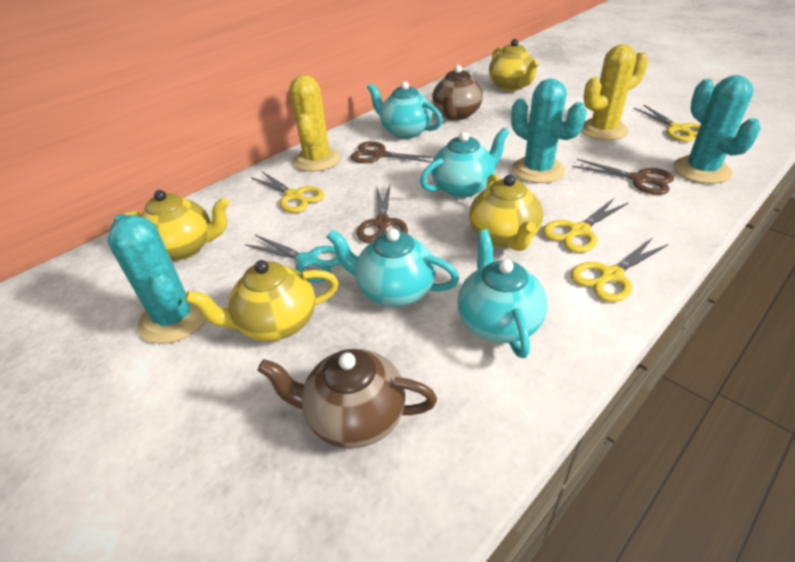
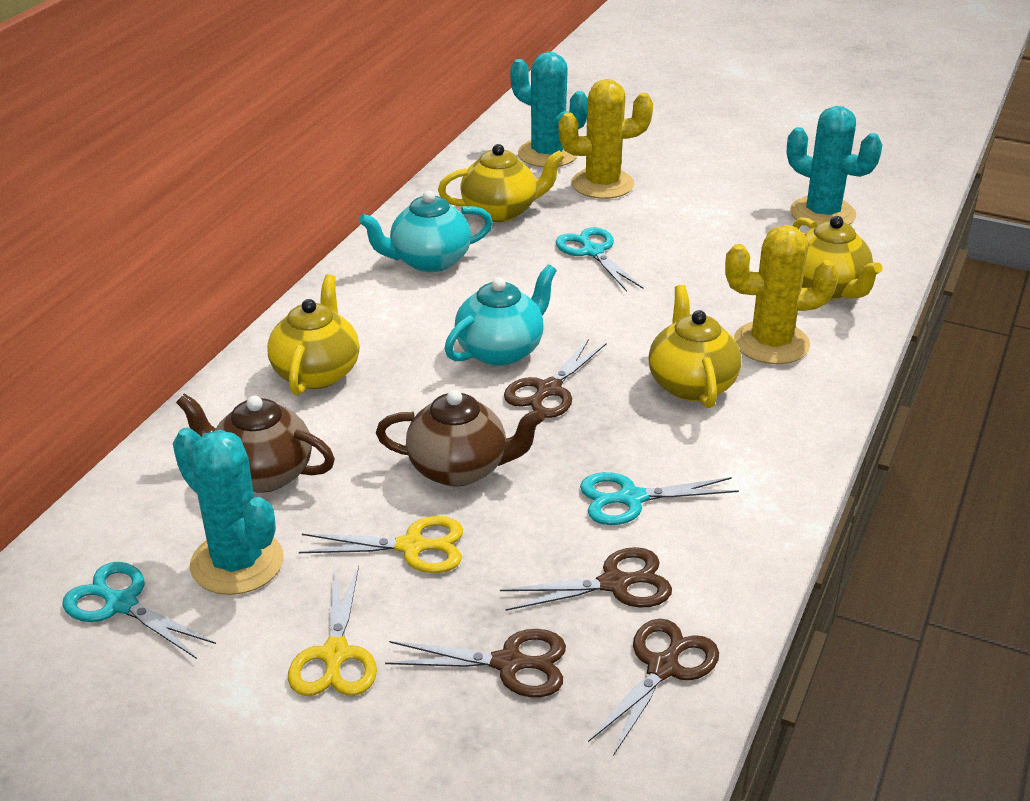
brown scissors: 3 -> 4
turquoise scissors: 1 -> 3
turquoise teapot: 4 -> 2
yellow scissors: 4 -> 2

